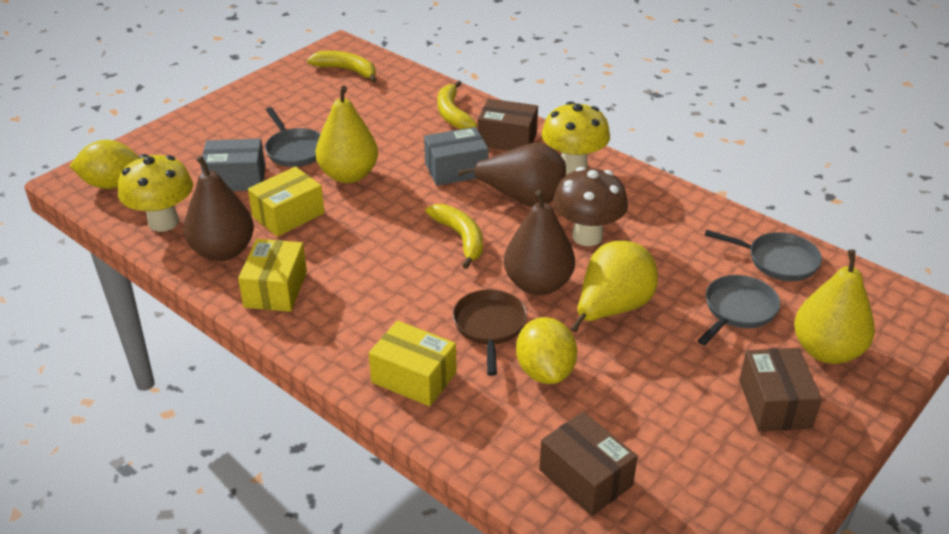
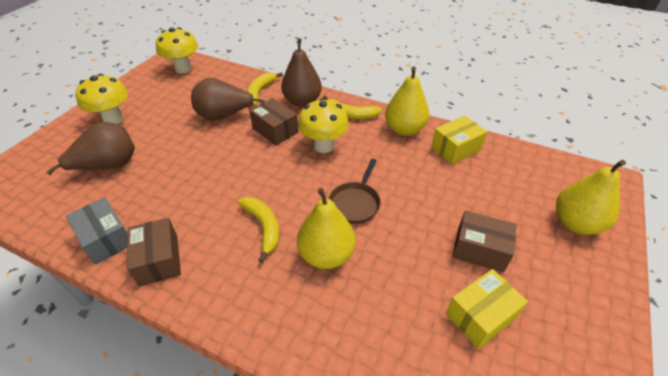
brown mushroom: 1 -> 0
grey box: 2 -> 1
grey pan: 3 -> 0
yellow box: 3 -> 2
yellow lemon: 2 -> 0
yellow mushroom: 2 -> 3

